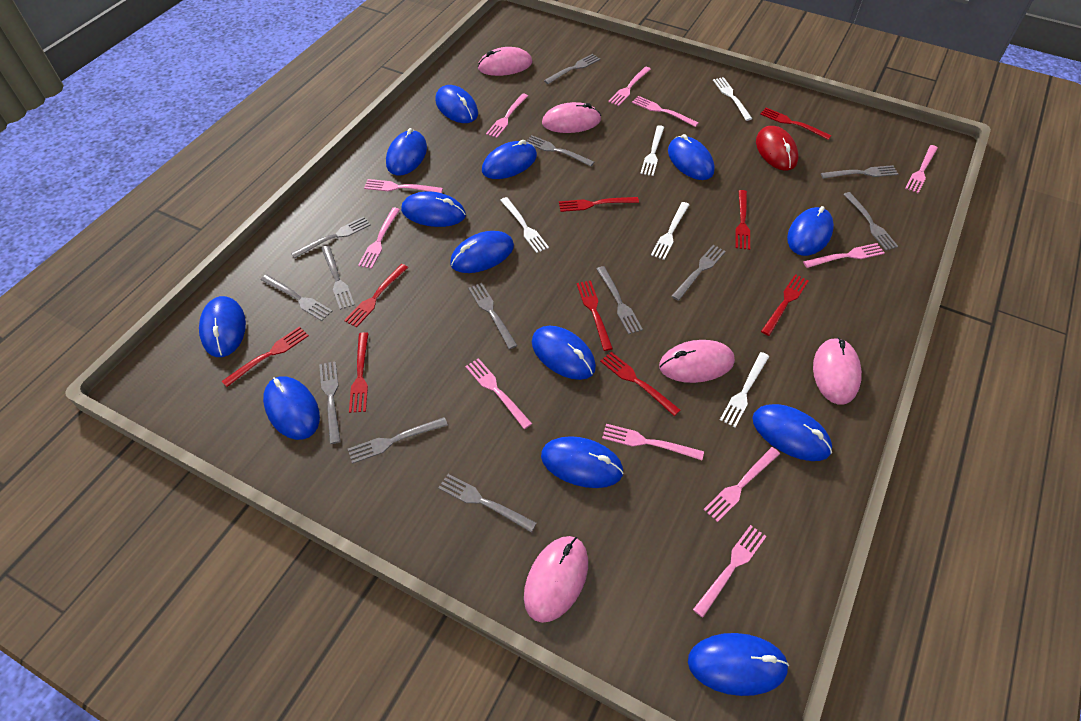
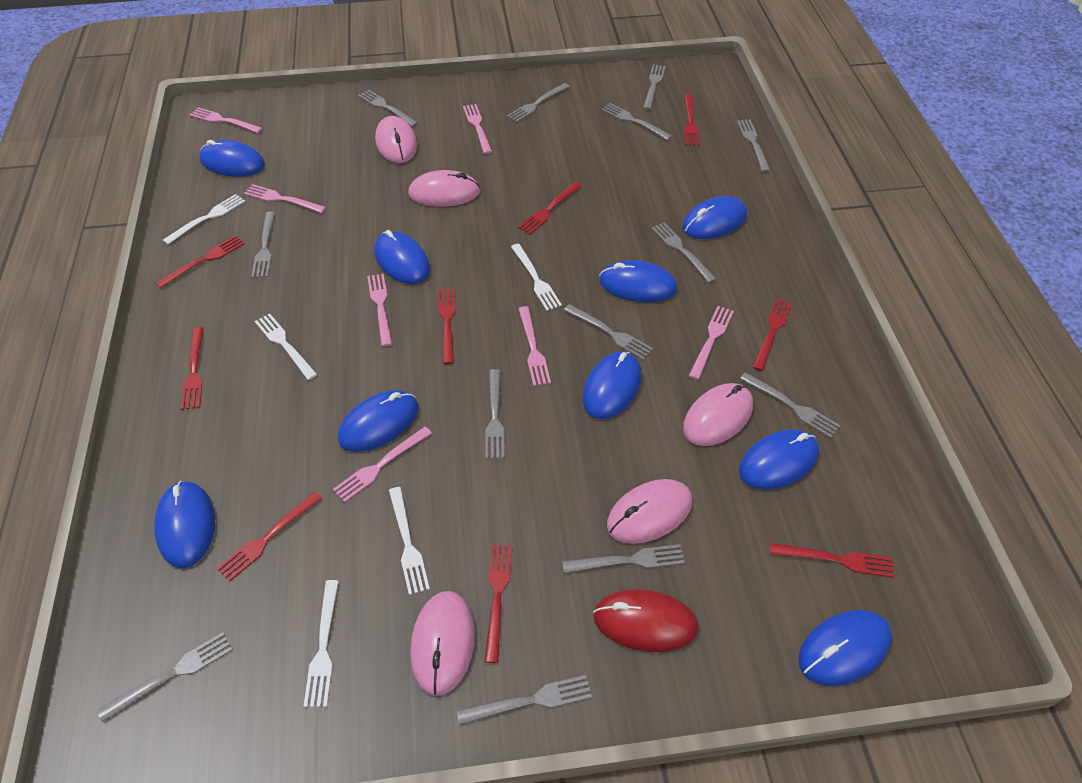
blue mouse: 13 -> 9
pink fork: 11 -> 7

